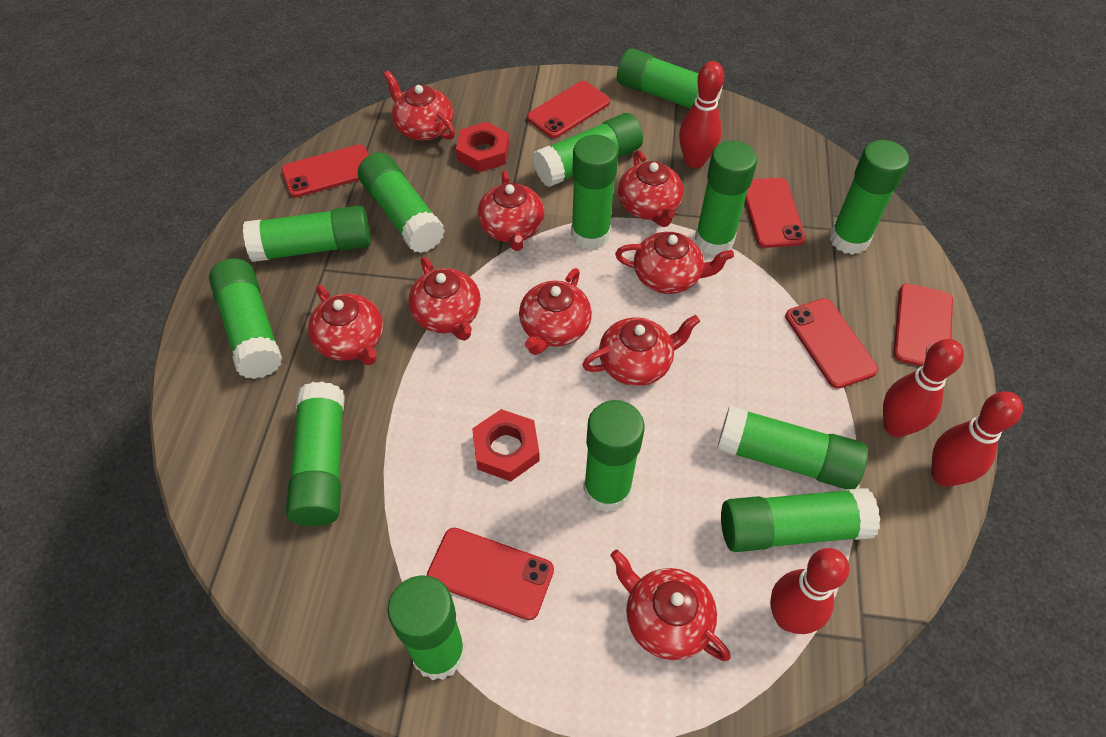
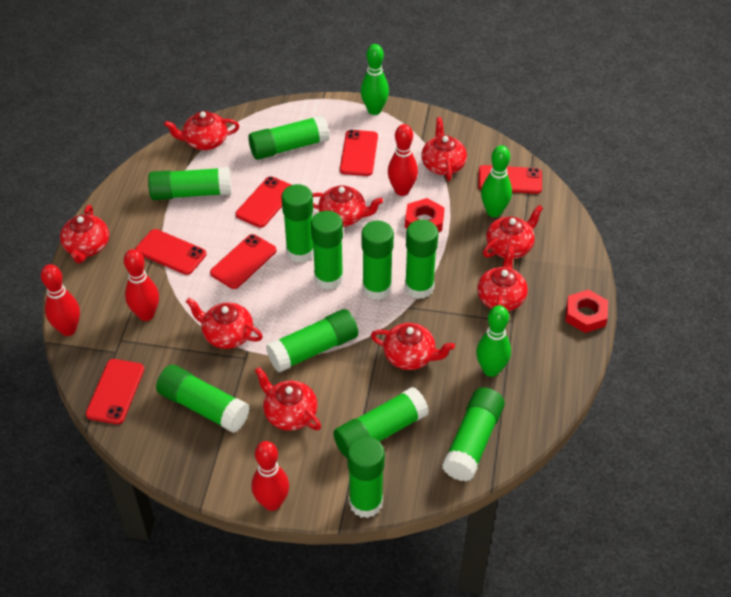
green bowling pin: 0 -> 3
green glue stick: 13 -> 11

